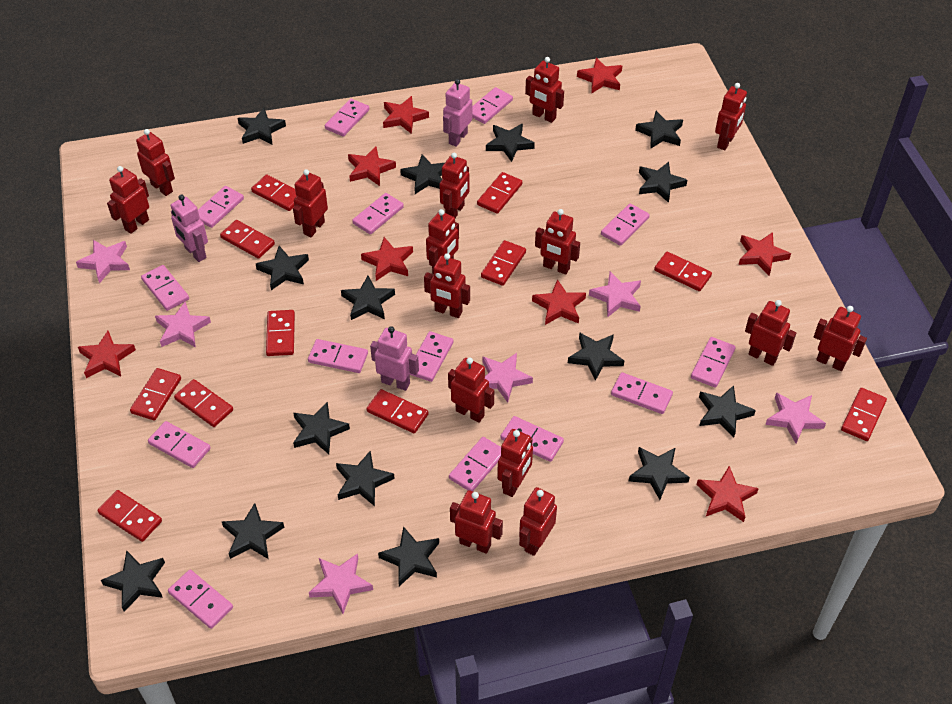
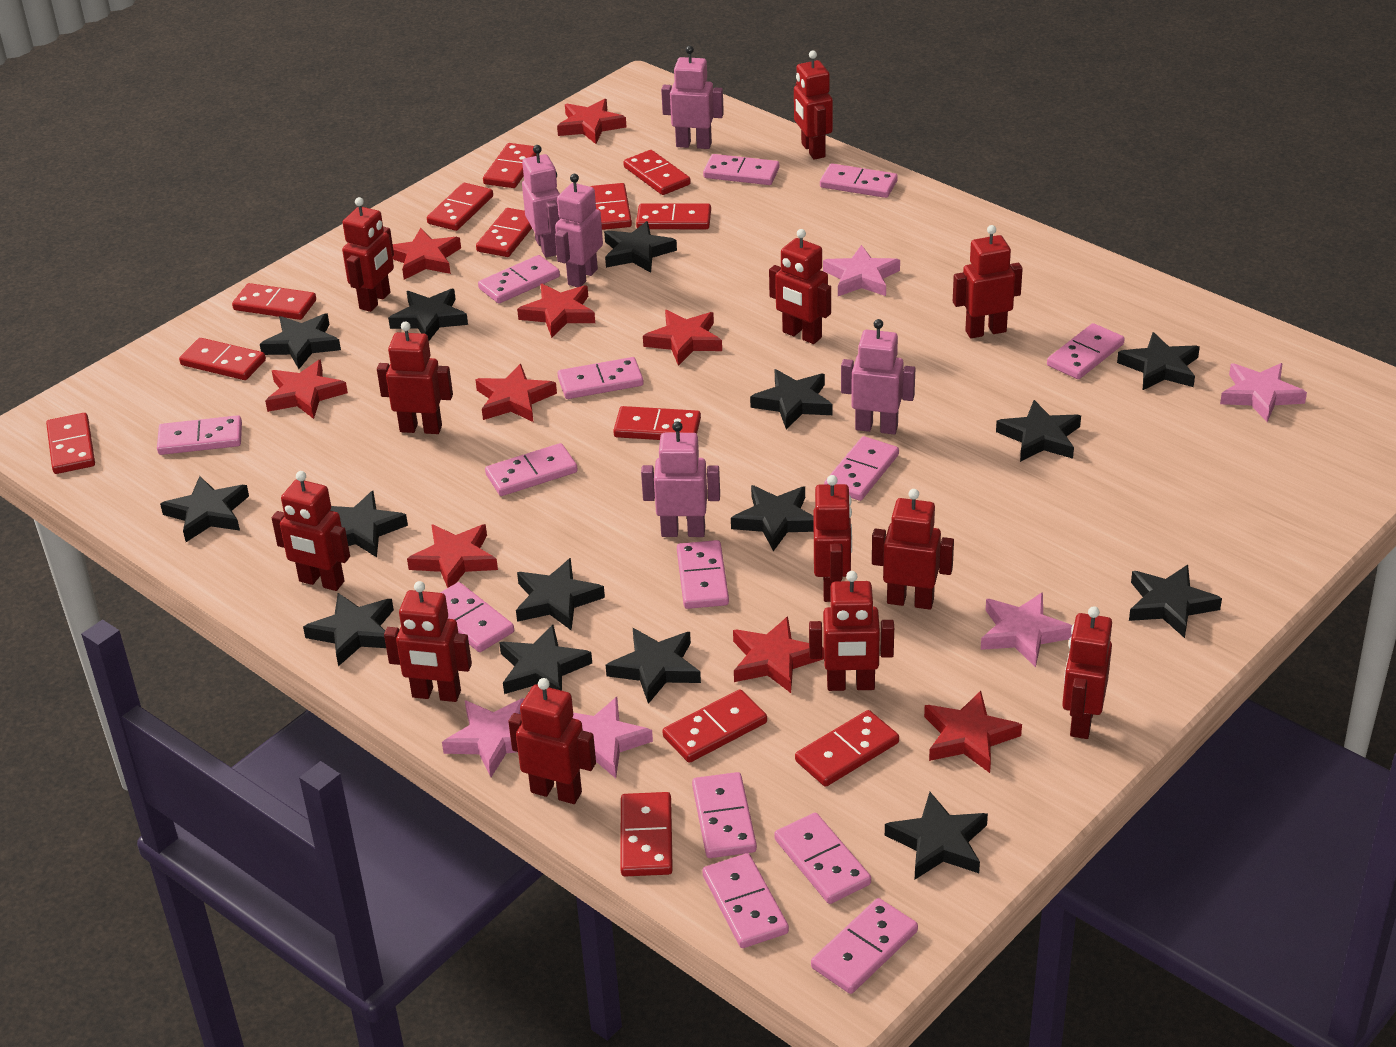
pink robot: 3 -> 5
pink star: 6 -> 5
red domino: 11 -> 13
red robot: 15 -> 12
red star: 8 -> 9

